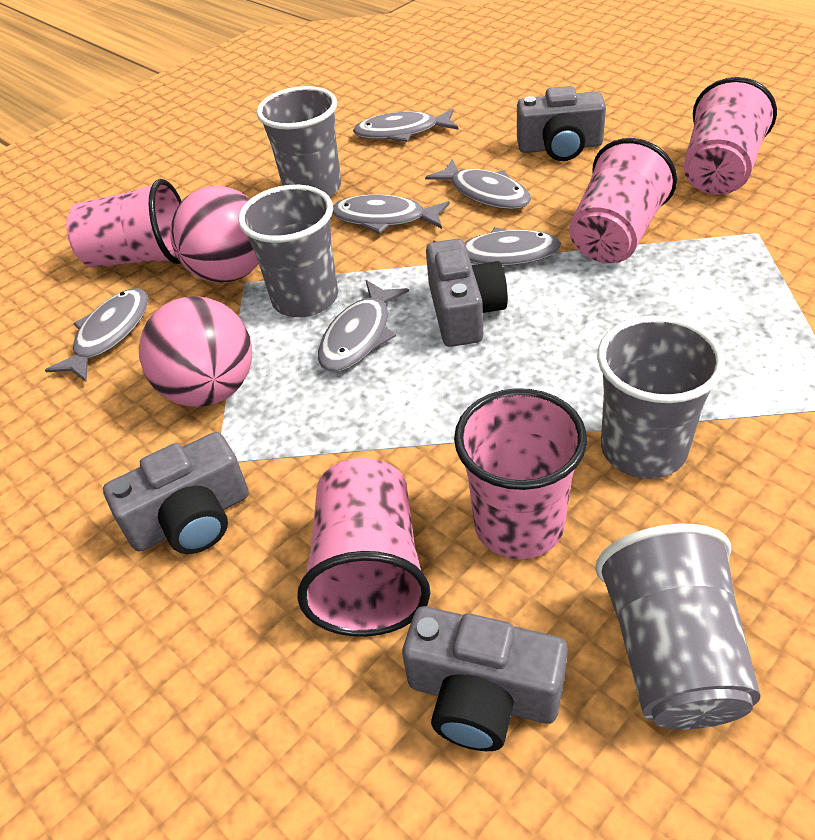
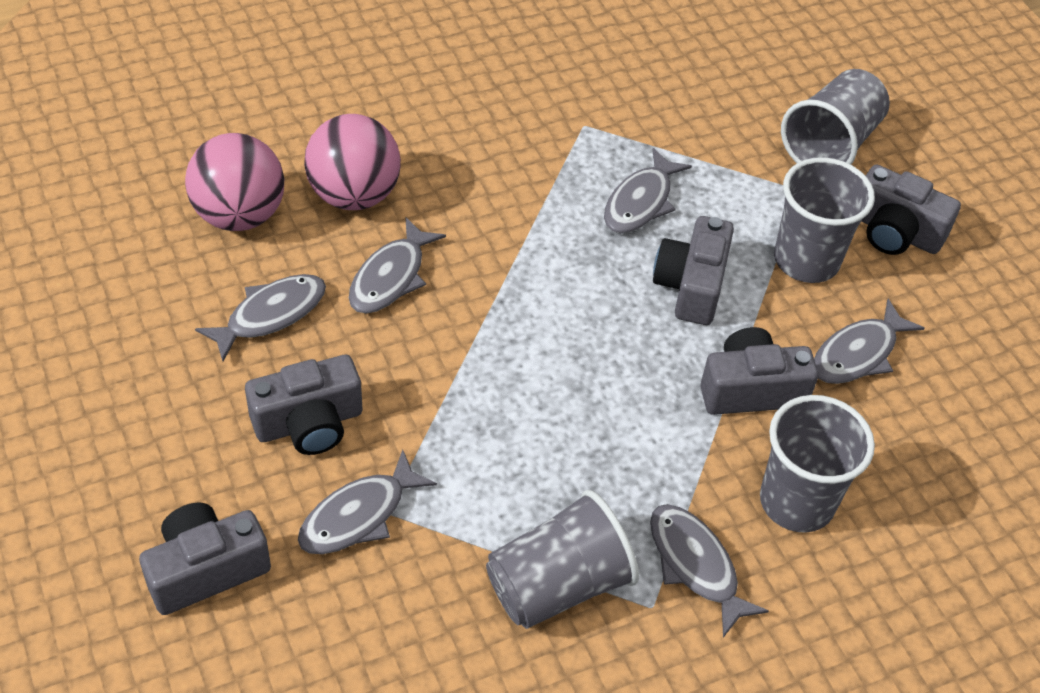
grey camera: 4 -> 5
pink cup: 5 -> 0

